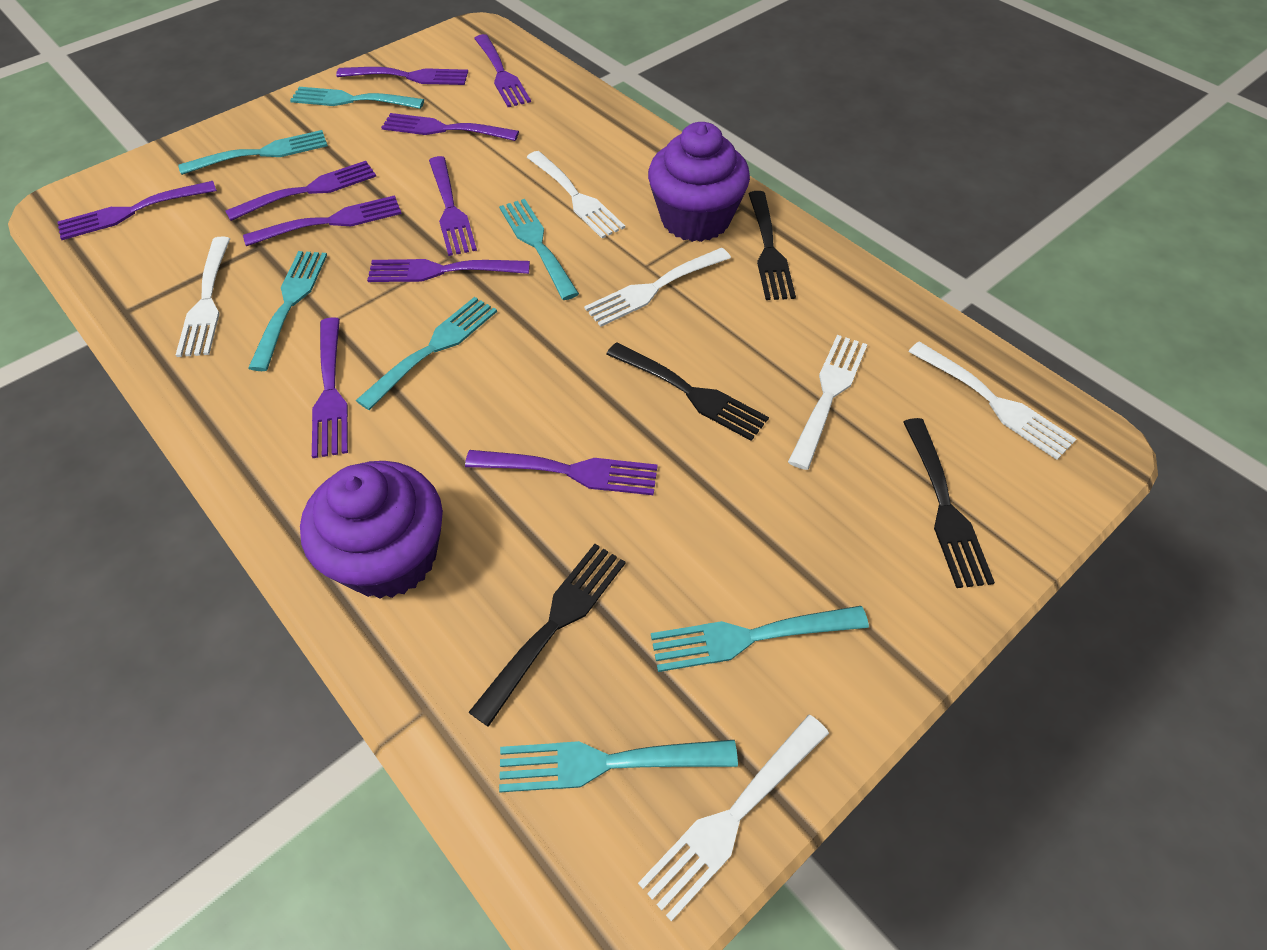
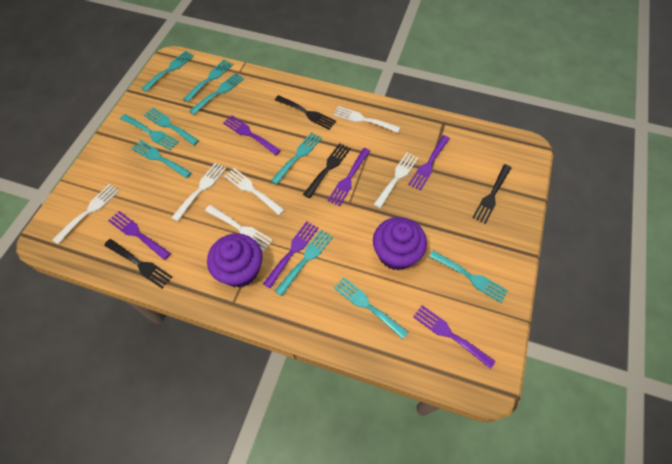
purple fork: 10 -> 6
turquoise fork: 7 -> 10

